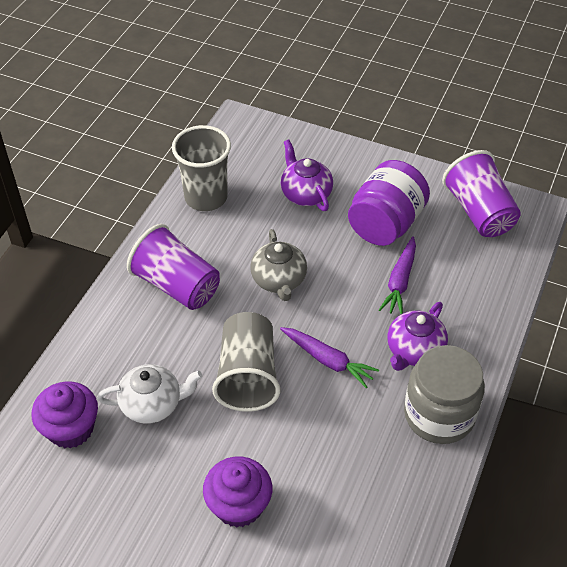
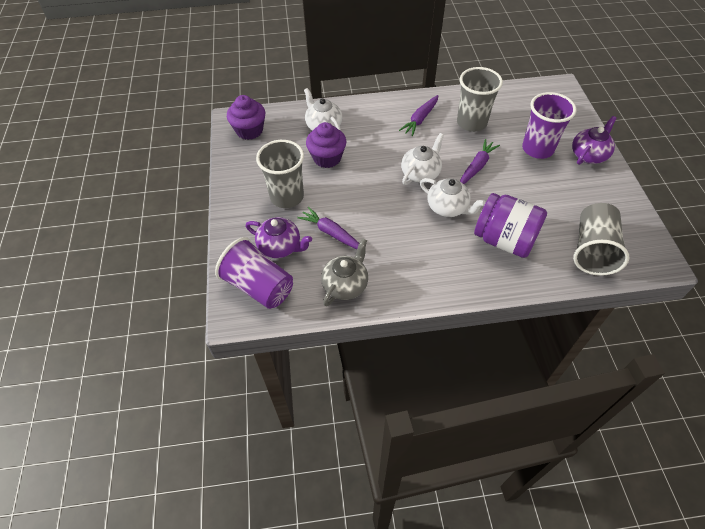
grey cup: 2 -> 3
grey jar: 1 -> 0
purple carrot: 2 -> 3
white teapot: 1 -> 3

